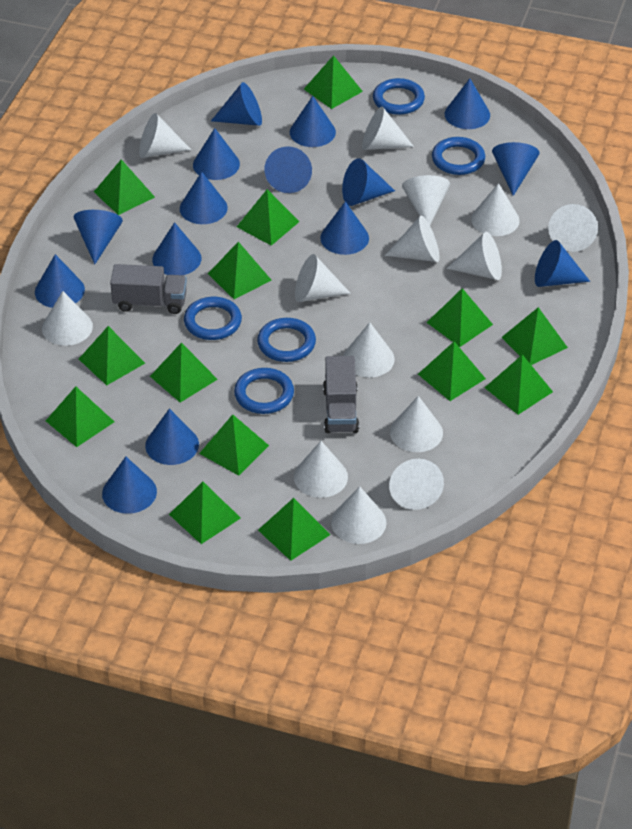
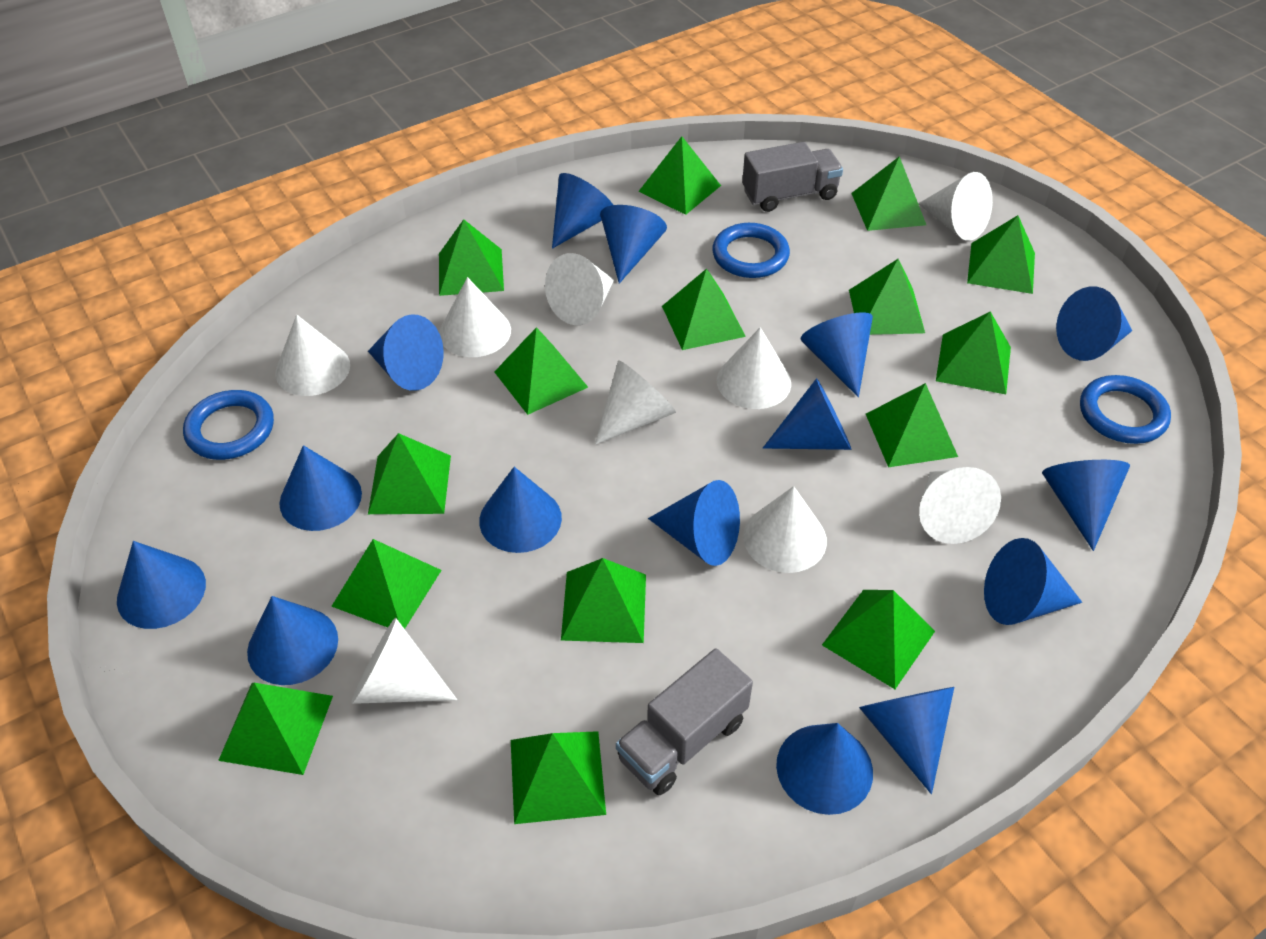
blue ring: 5 -> 3
green pyramid: 14 -> 15
white cone: 14 -> 9

